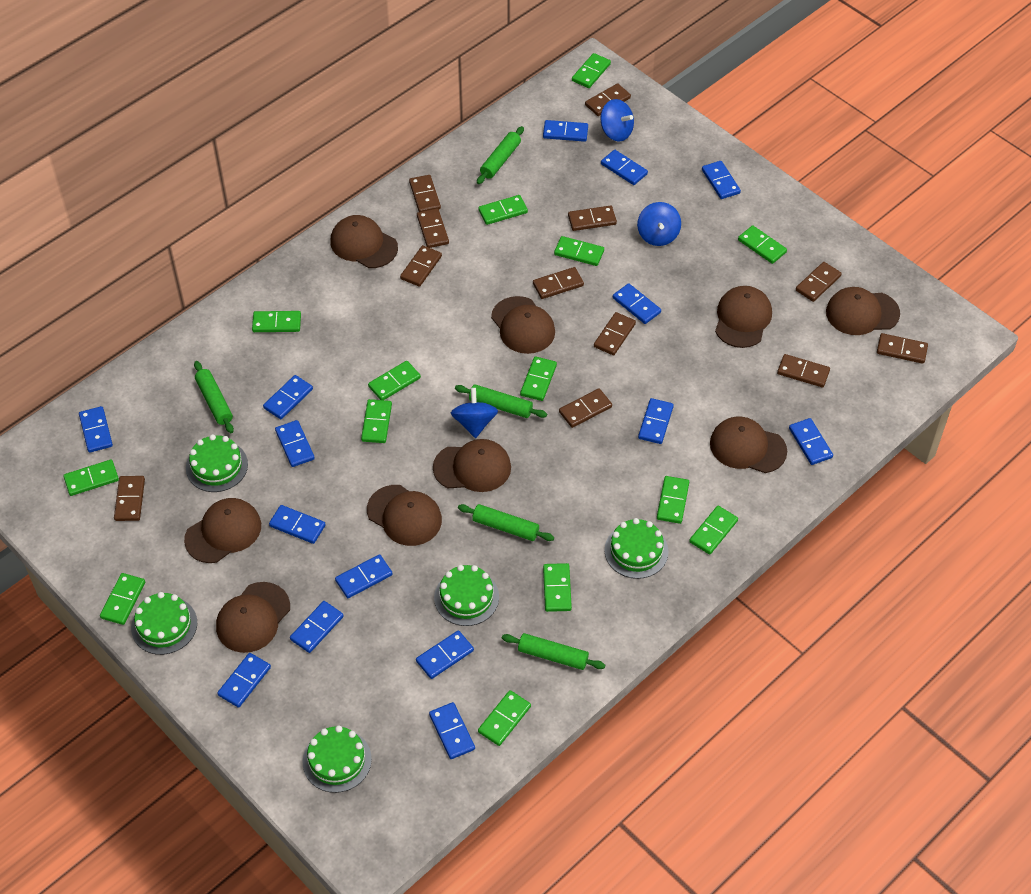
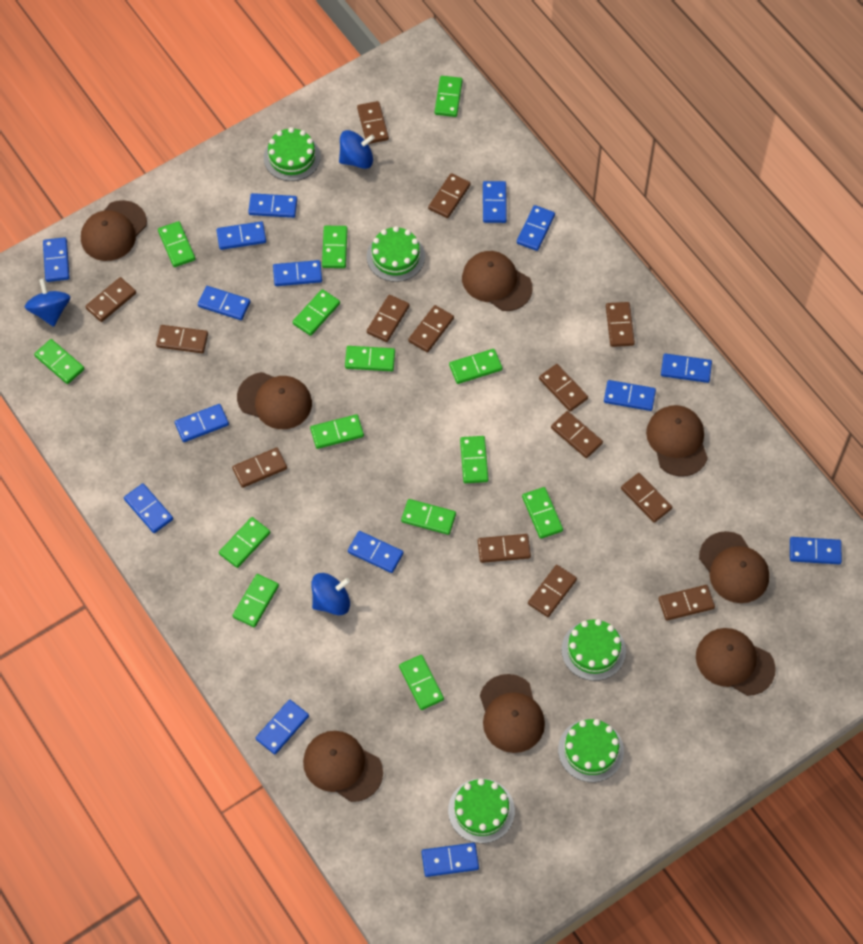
brown cap: 9 -> 8
brown domino: 12 -> 14
green rolling pin: 5 -> 0

